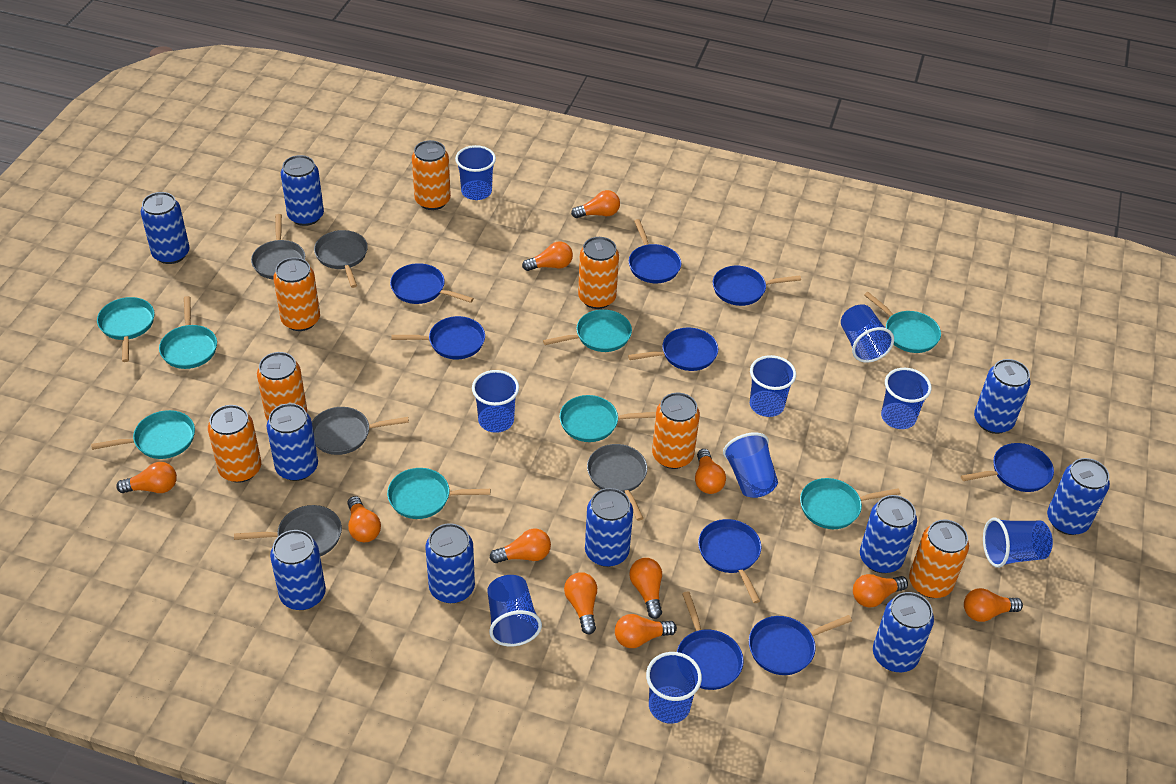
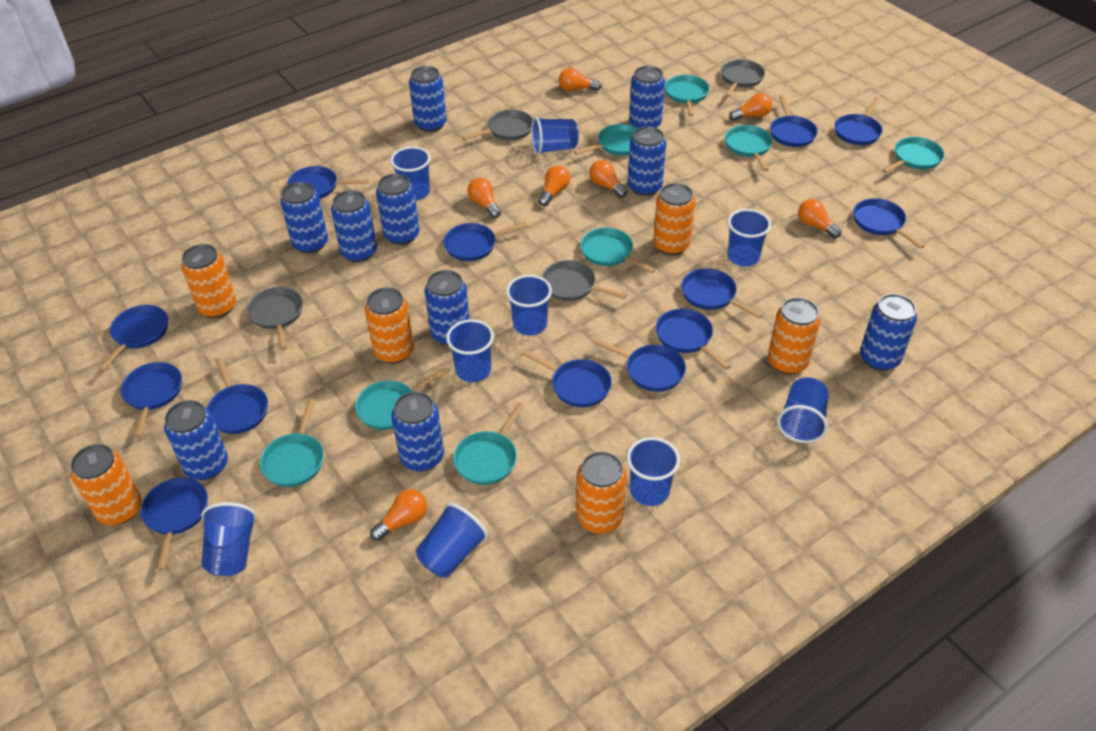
blue pan: 9 -> 13
grey pan: 5 -> 4
orange can: 7 -> 6
orange light bulb: 11 -> 7

